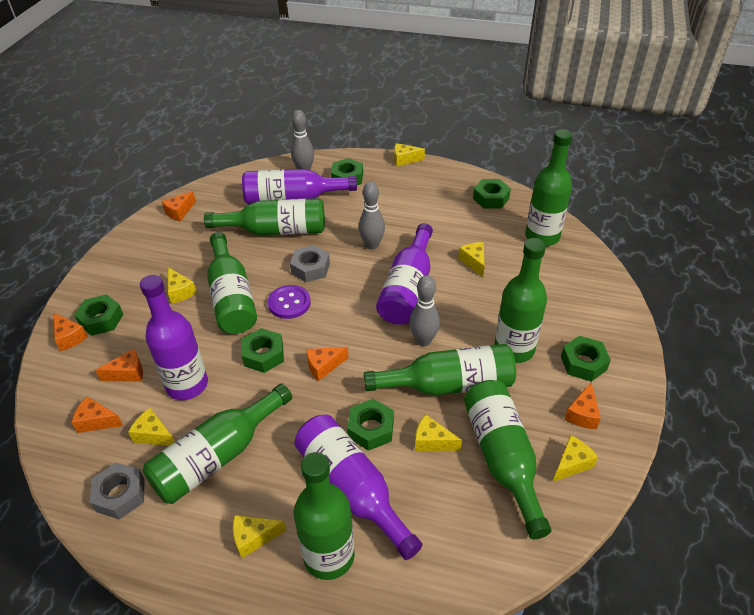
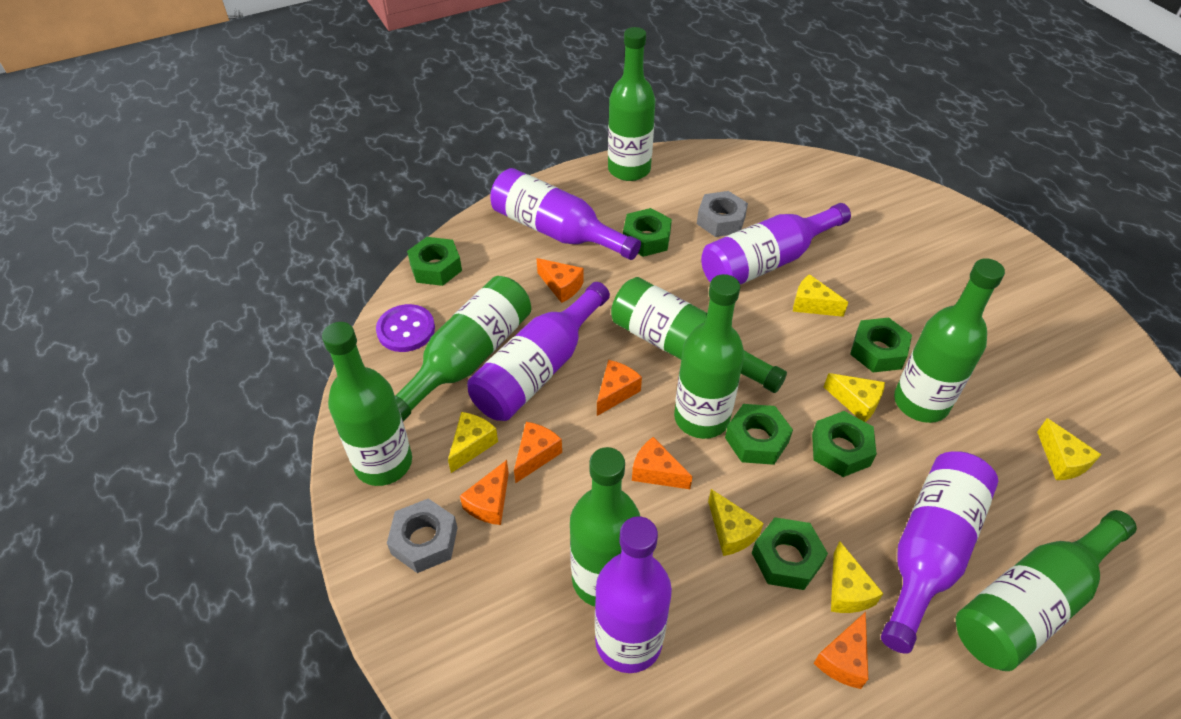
grey bowling pin: 3 -> 0
purple bottle: 4 -> 5
yellow cheese: 7 -> 6

